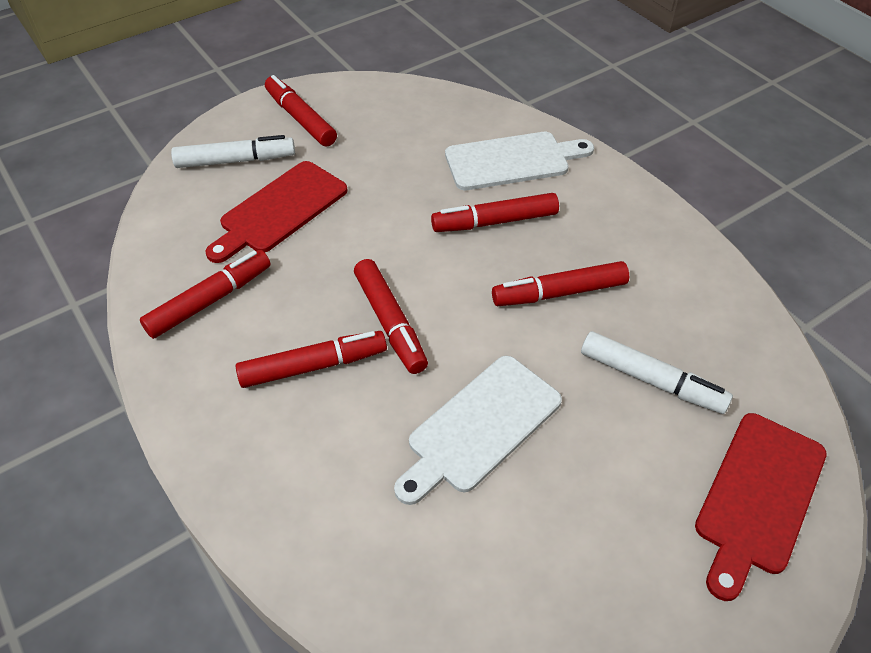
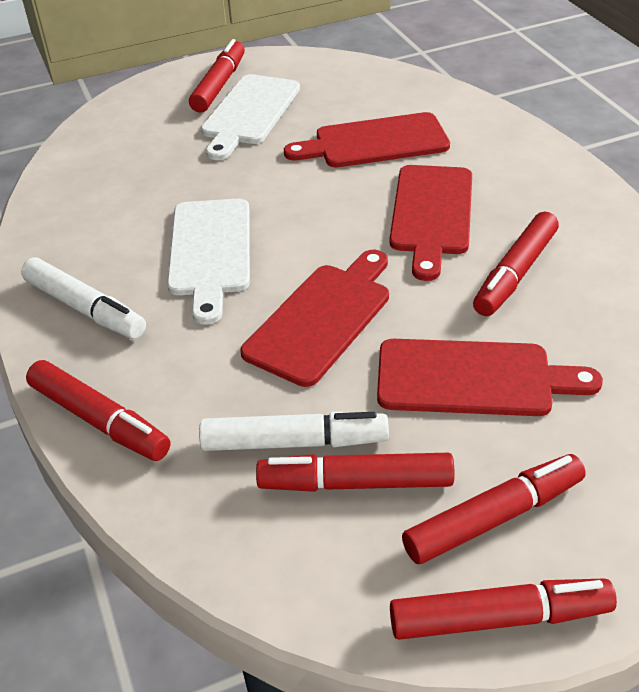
red cutting board: 2 -> 4

